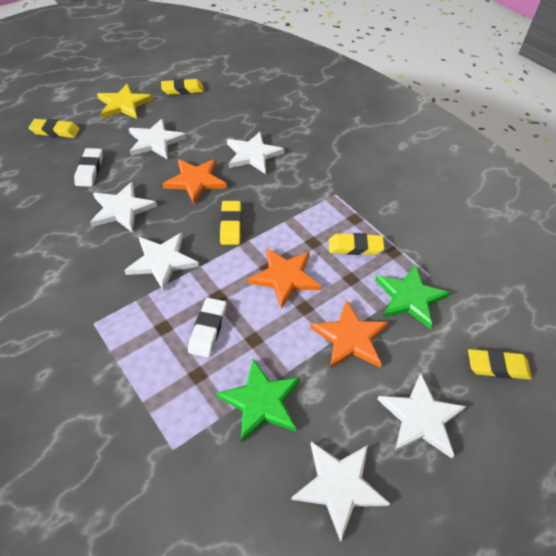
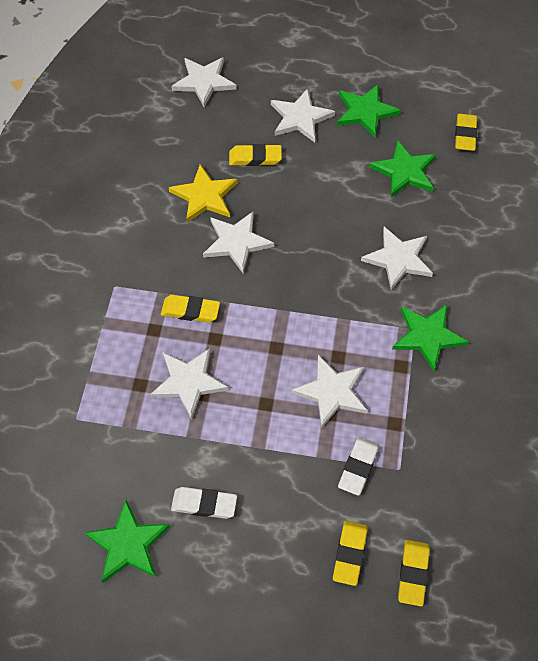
green star: 2 -> 4
orange star: 3 -> 0

